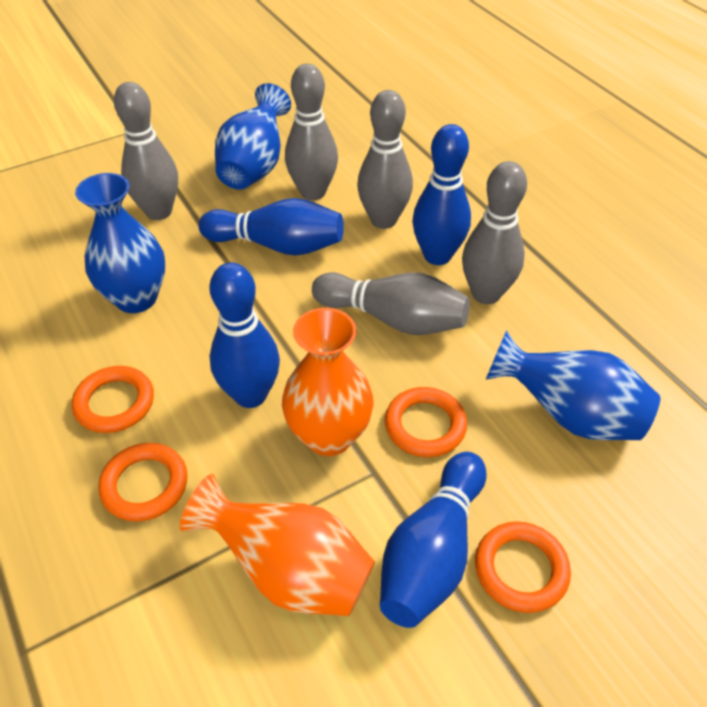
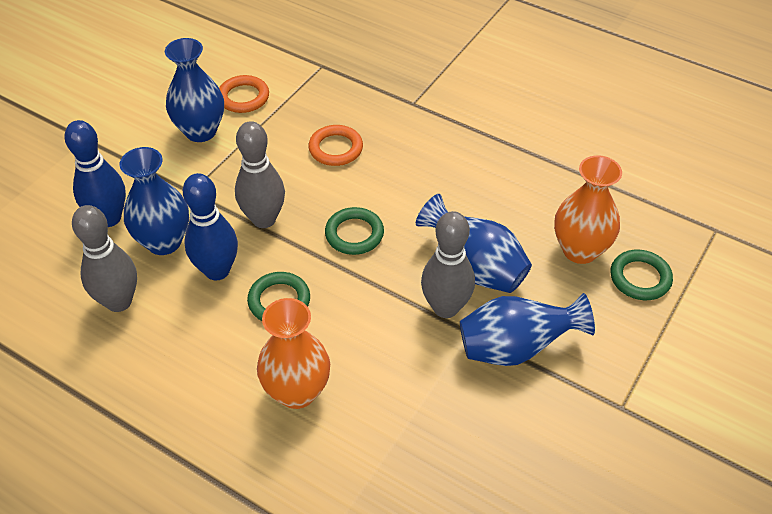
blue bowling pin: 4 -> 2
blue vase: 3 -> 4
green ring: 0 -> 3
grey bowling pin: 5 -> 3
orange ring: 4 -> 2

